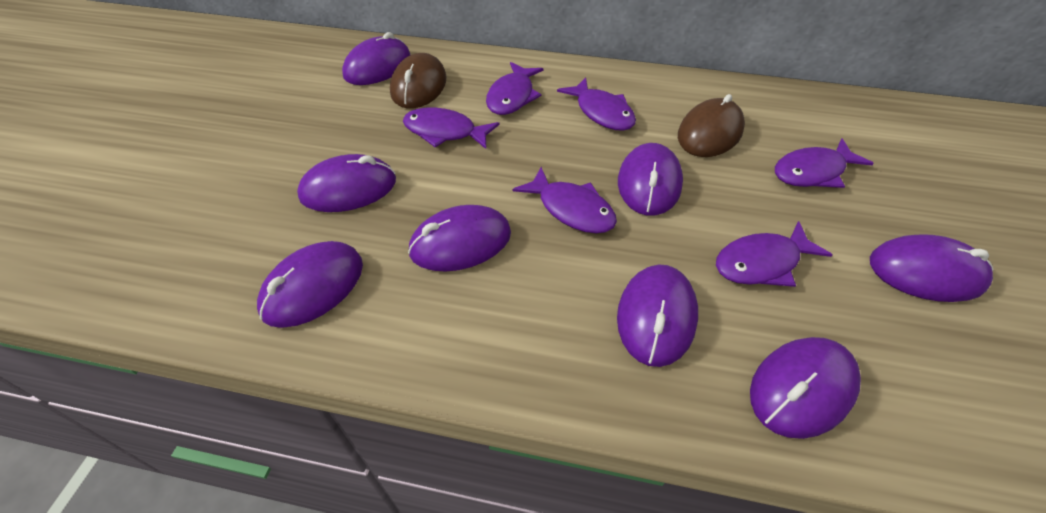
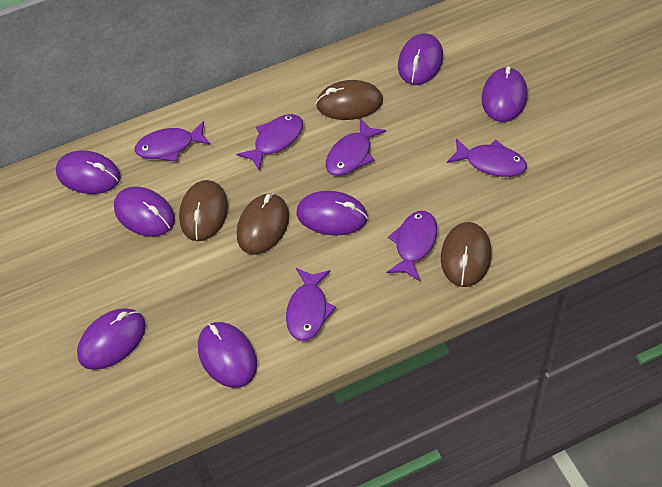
brown mouse: 2 -> 4
purple mouse: 8 -> 7

